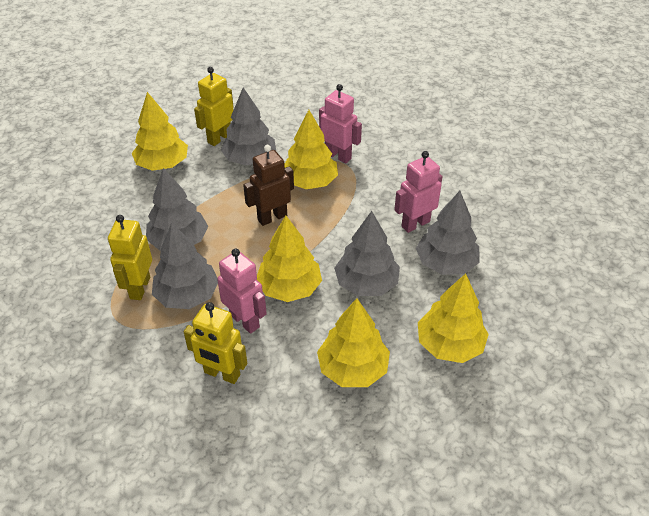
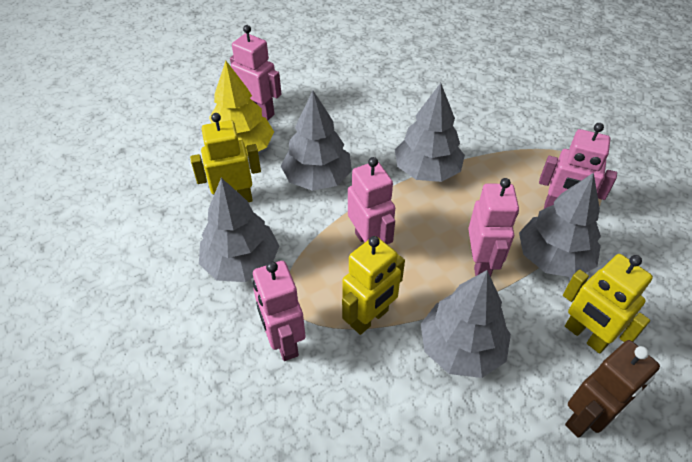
pink robot: 3 -> 5
yellow tree: 5 -> 1

